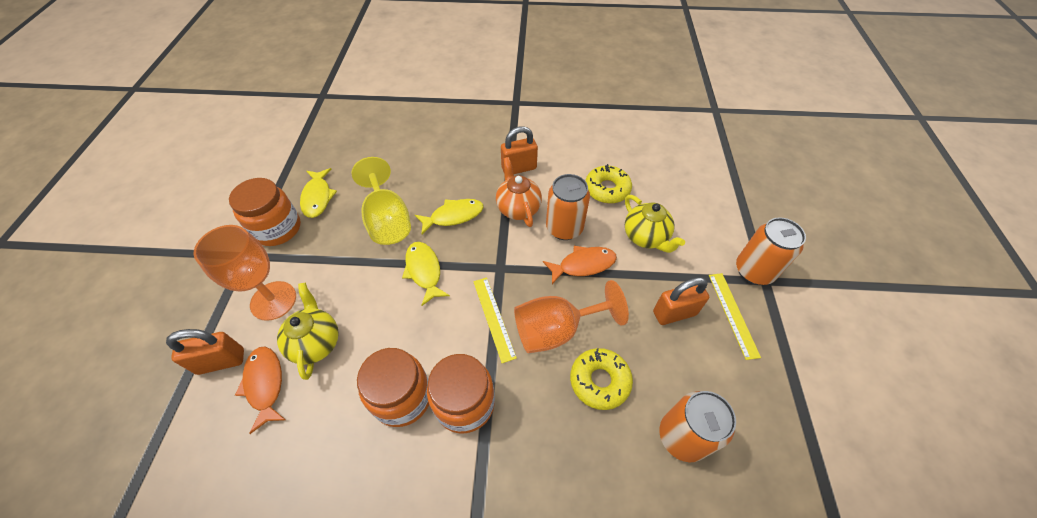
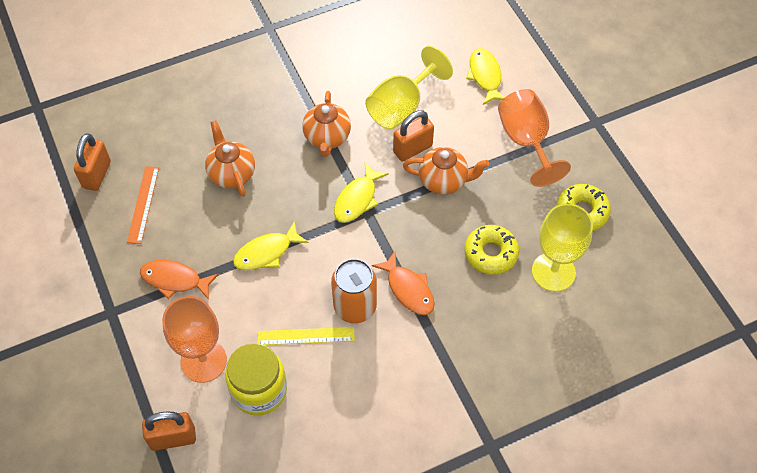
orange can: 3 -> 1
orange jar: 3 -> 0
orange ruler: 0 -> 1
orange teapot: 1 -> 3
yellow goblet: 1 -> 2
yellow jar: 0 -> 1
yellow ruler: 2 -> 1
yellow teapot: 2 -> 0

